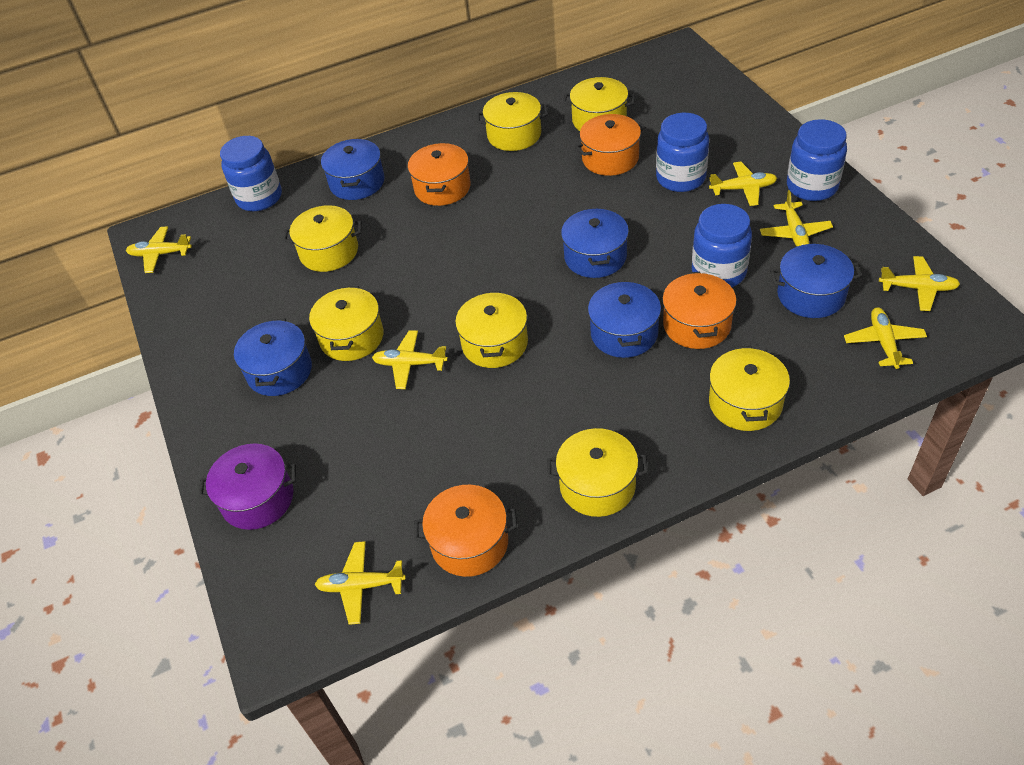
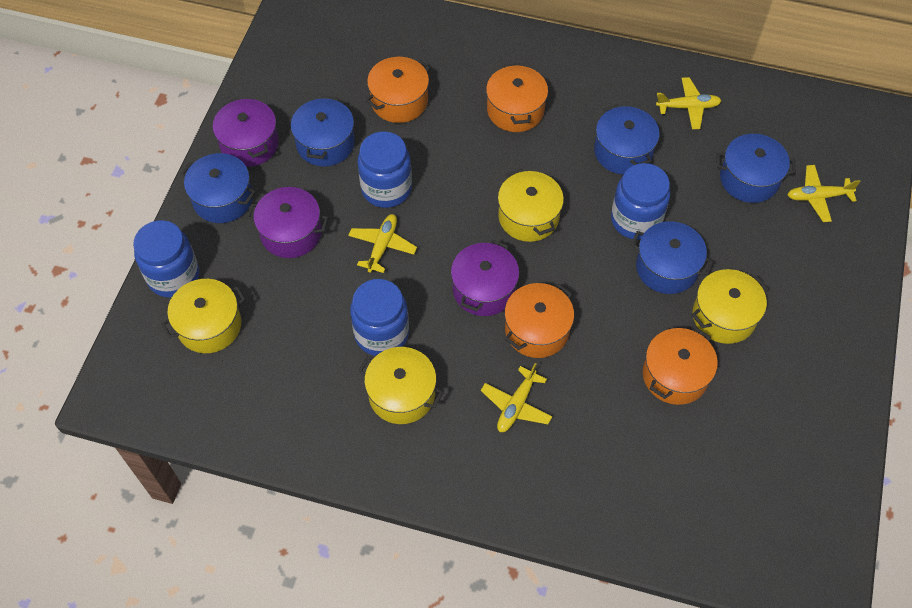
purple pot: 1 -> 3
yellow plane: 7 -> 4
yellow pot: 7 -> 4

